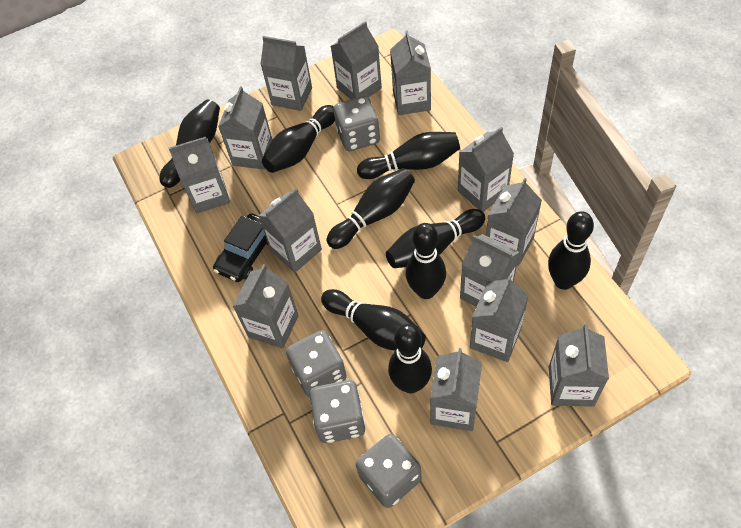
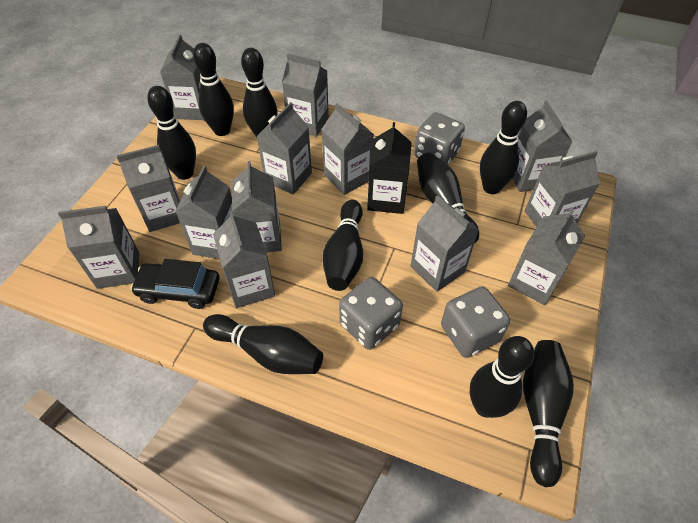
black carton: 0 -> 1
grey dice: 4 -> 3

